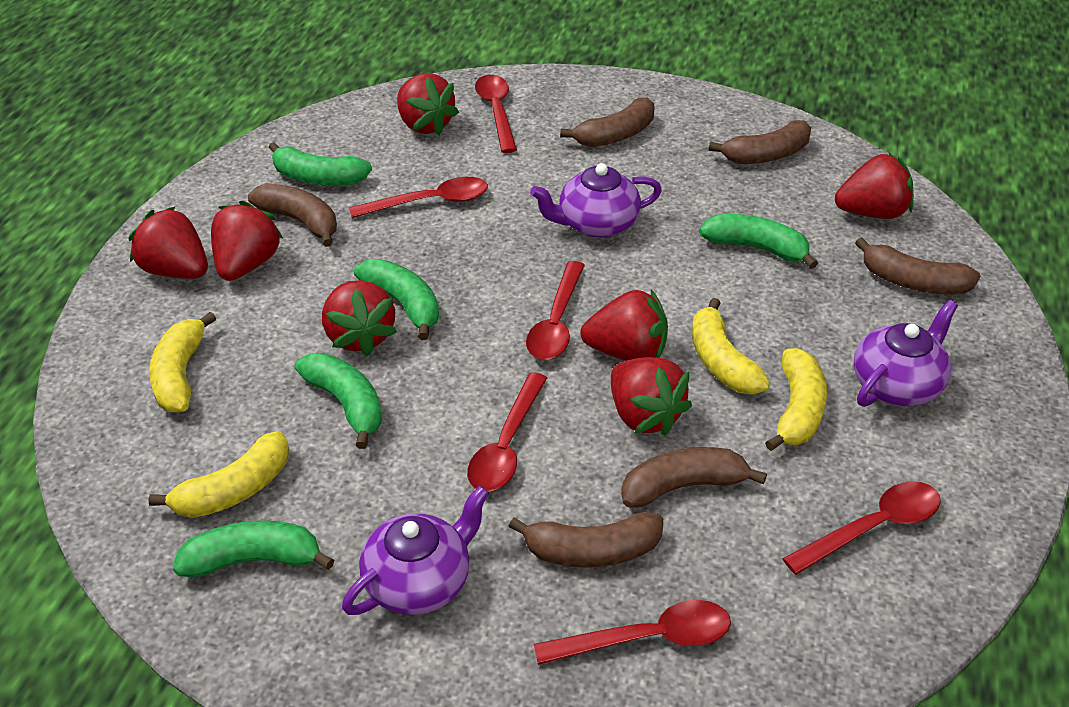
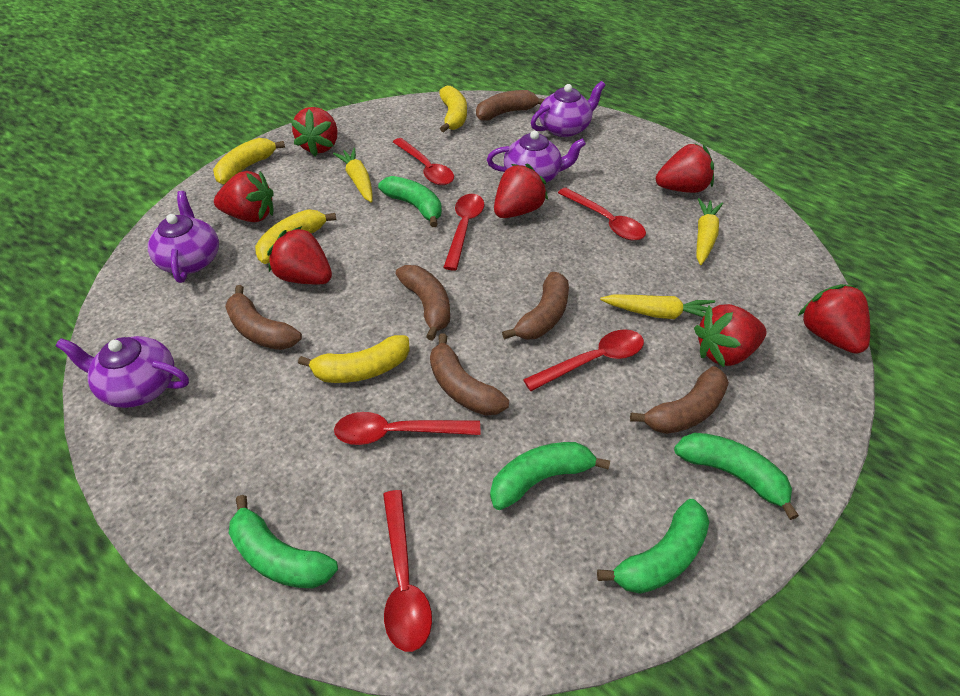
purple teapot: 3 -> 4
yellow carrot: 0 -> 3

